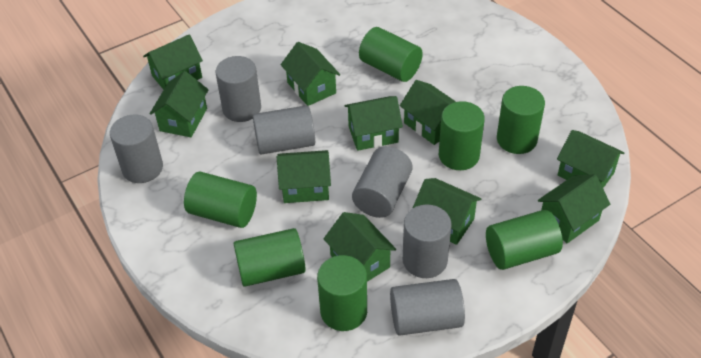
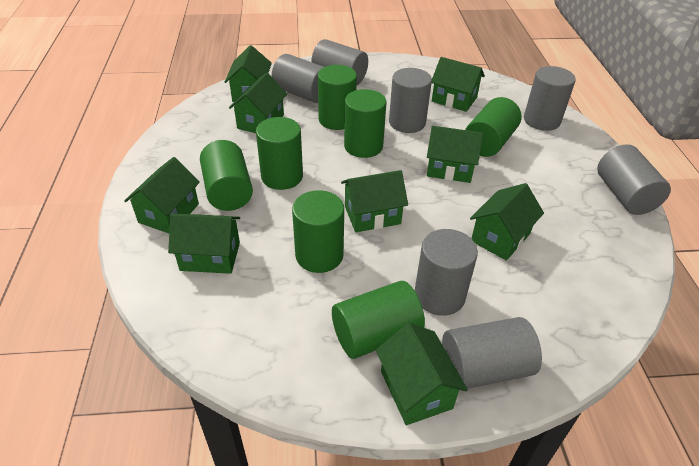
green house: 10 -> 9
grey cylinder: 6 -> 7

